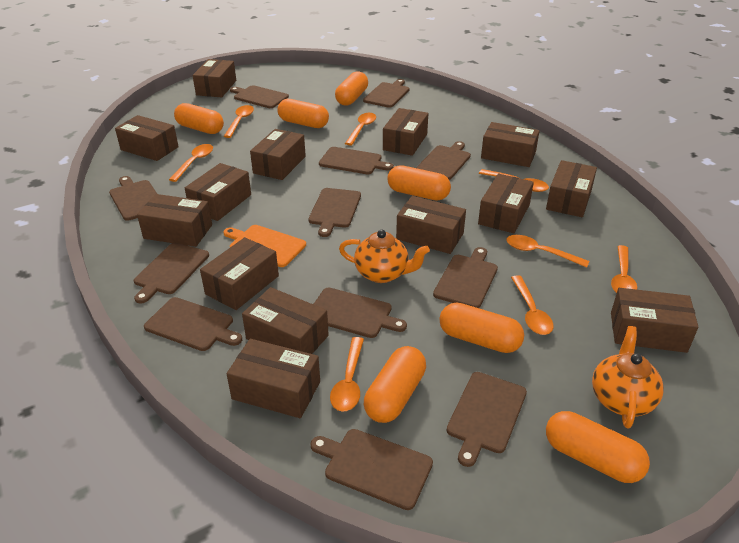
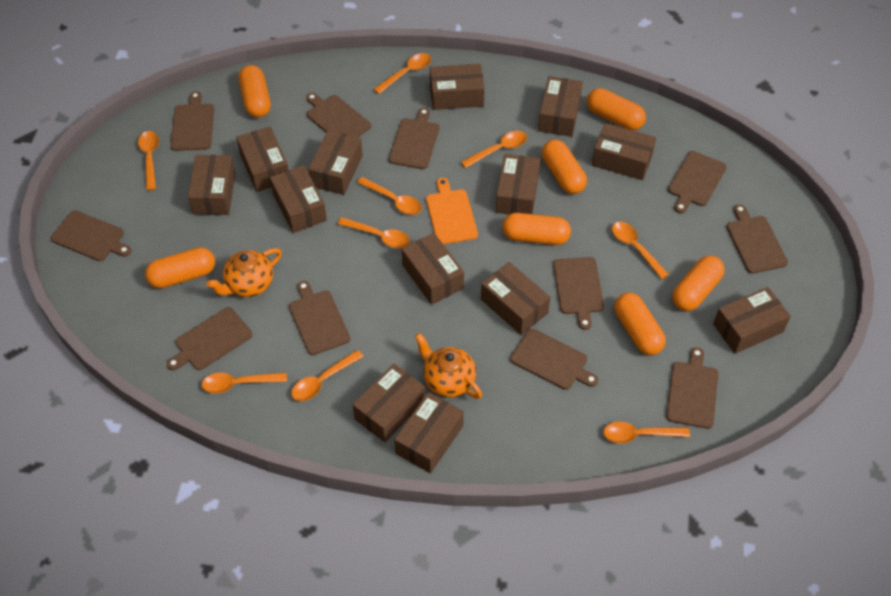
brown box: 14 -> 13
brown cutting board: 12 -> 11
orange spoon: 8 -> 9

